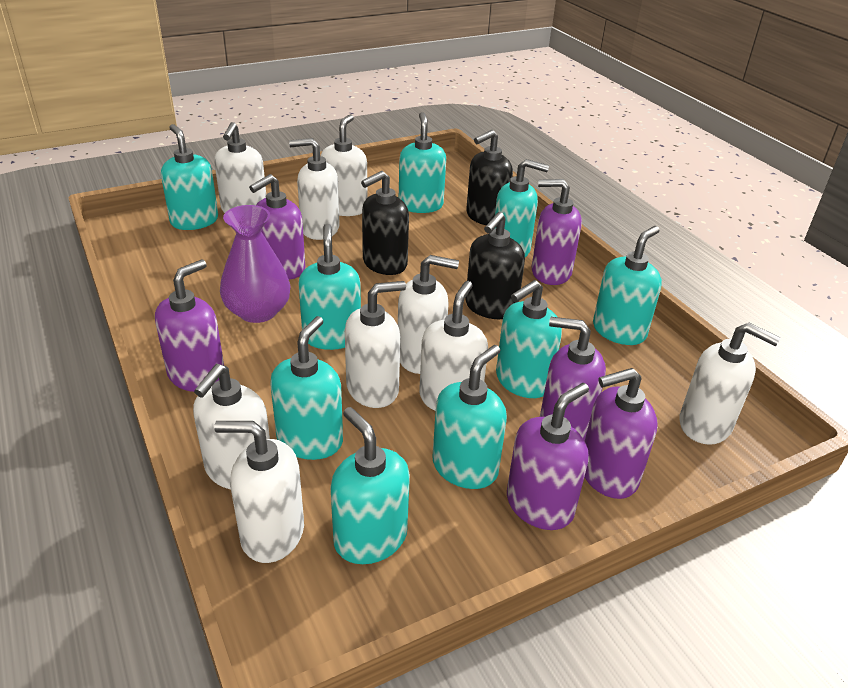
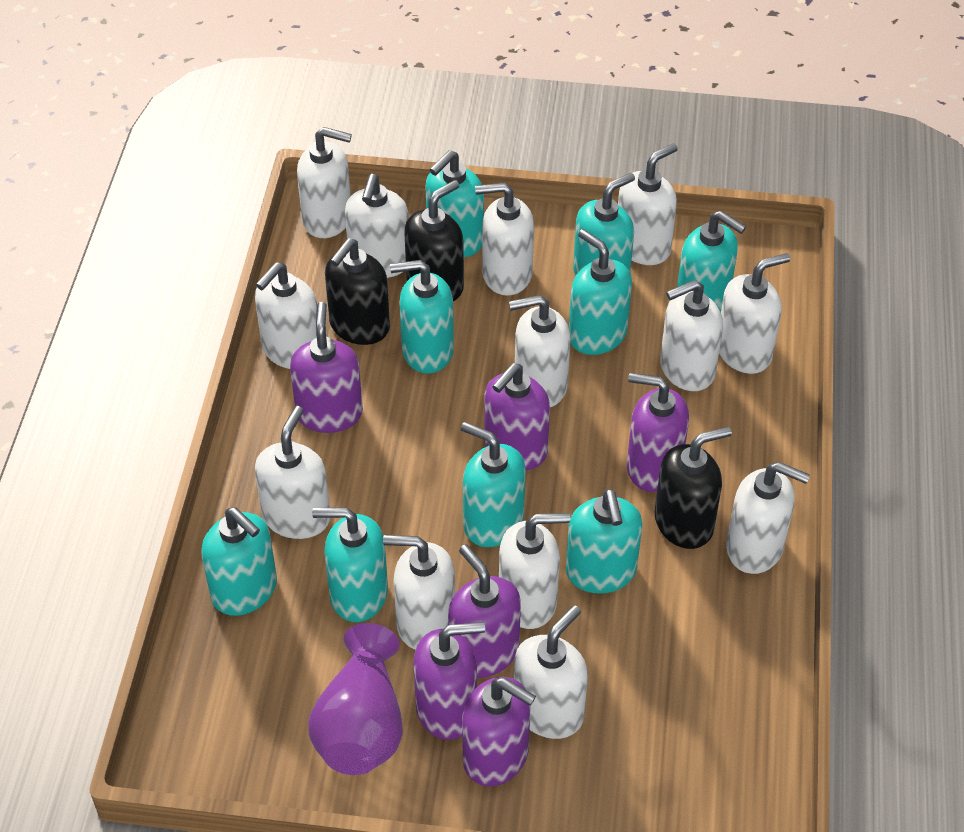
white soap dispenser: 9 -> 13

